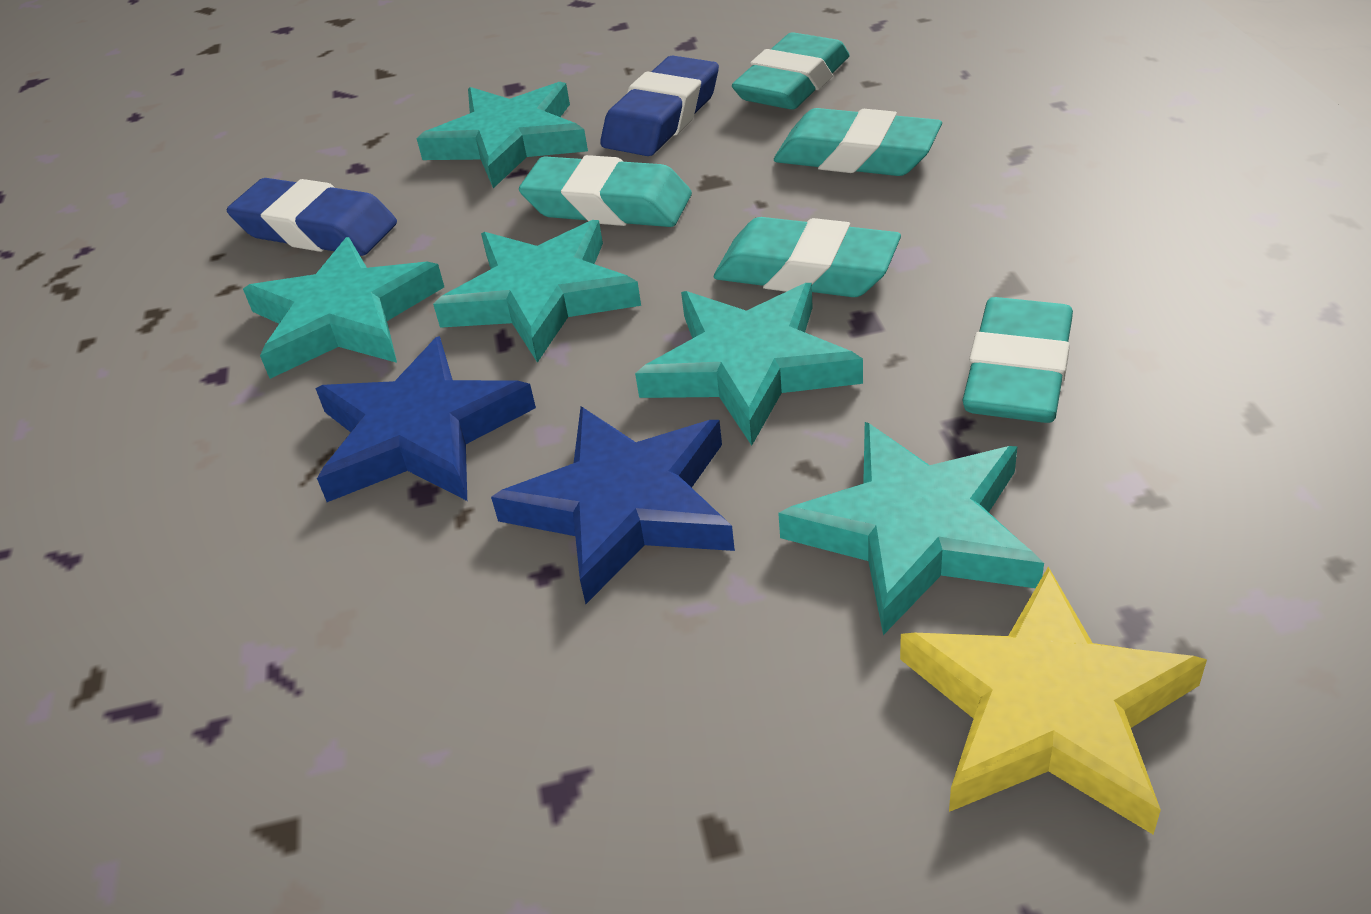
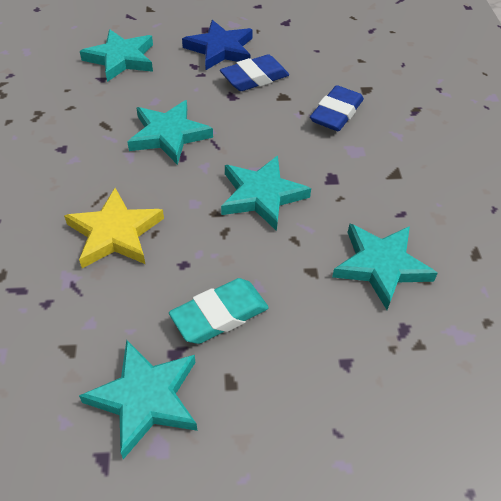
blue star: 2 -> 1
turquoise eraser: 5 -> 1

